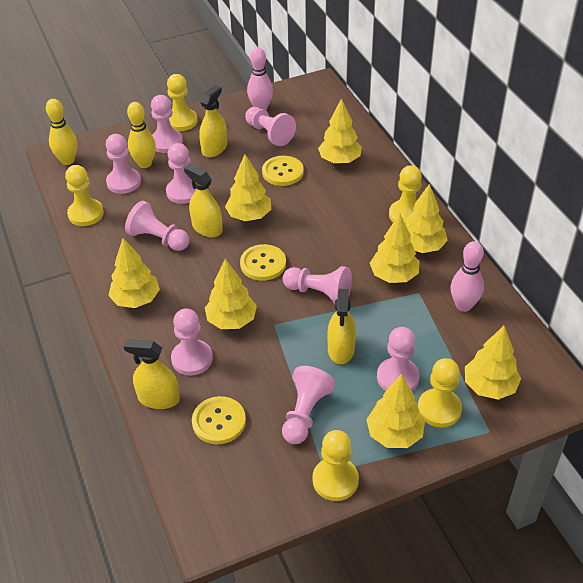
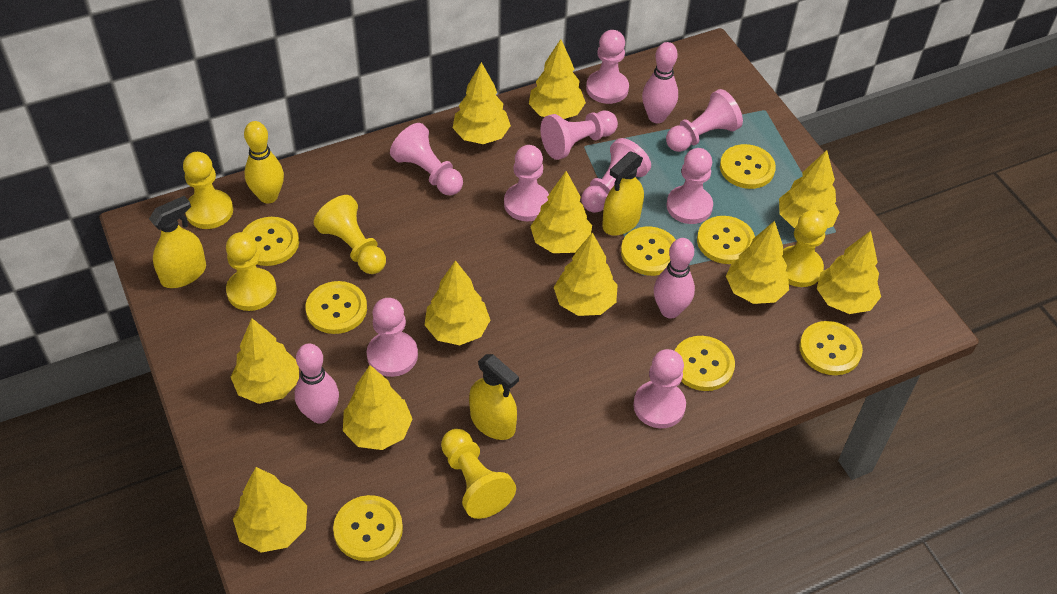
pink bowling pin: 2 -> 3
yellow bowling pin: 2 -> 1
yellow button: 3 -> 8
yellow spray bottle: 4 -> 3
yellow tree: 8 -> 11

